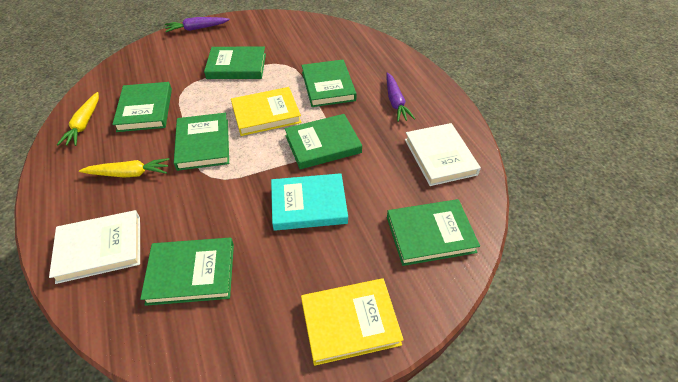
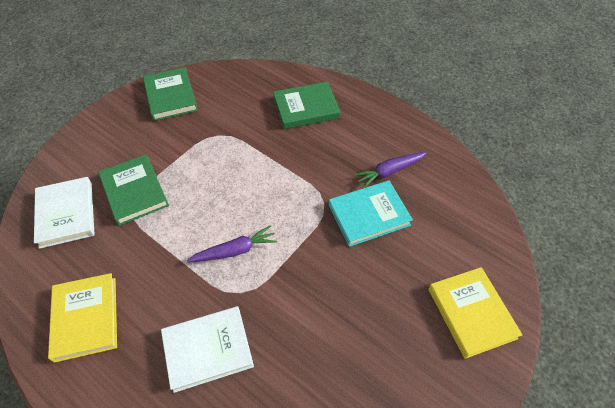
green book: 7 -> 3
yellow carrot: 2 -> 0

